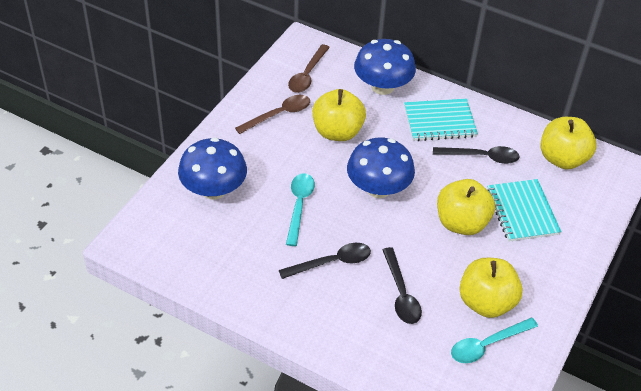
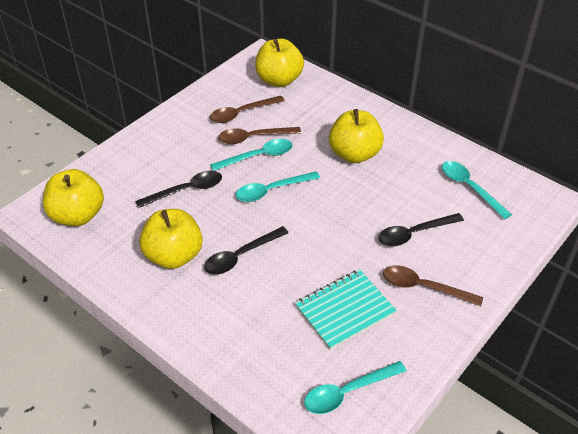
blue mushroom: 3 -> 0
brown spoon: 2 -> 3
turquoise notebook: 2 -> 1
turquoise spoon: 2 -> 4

